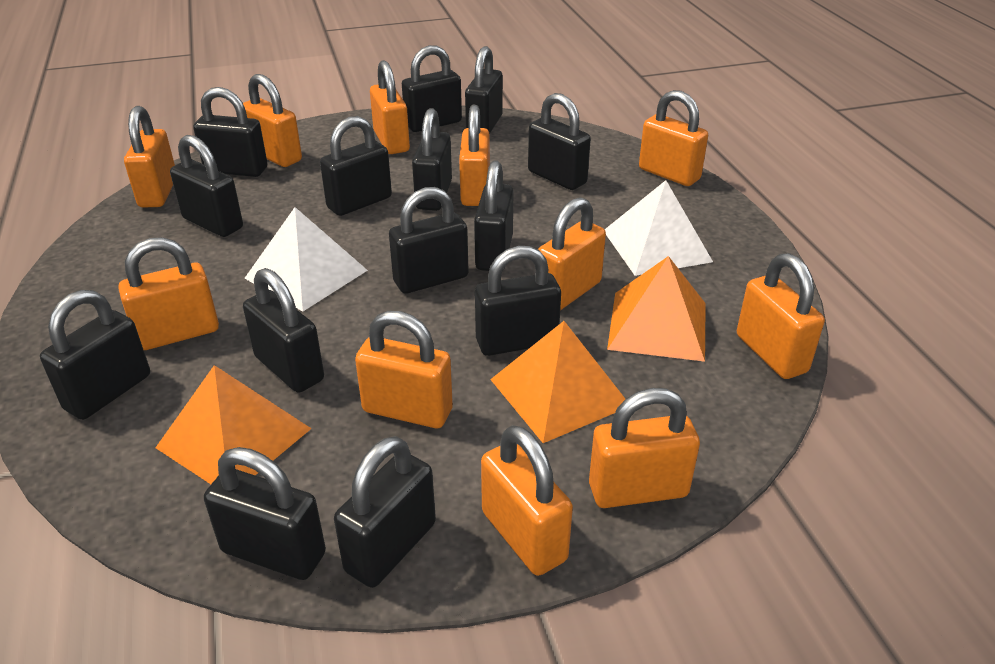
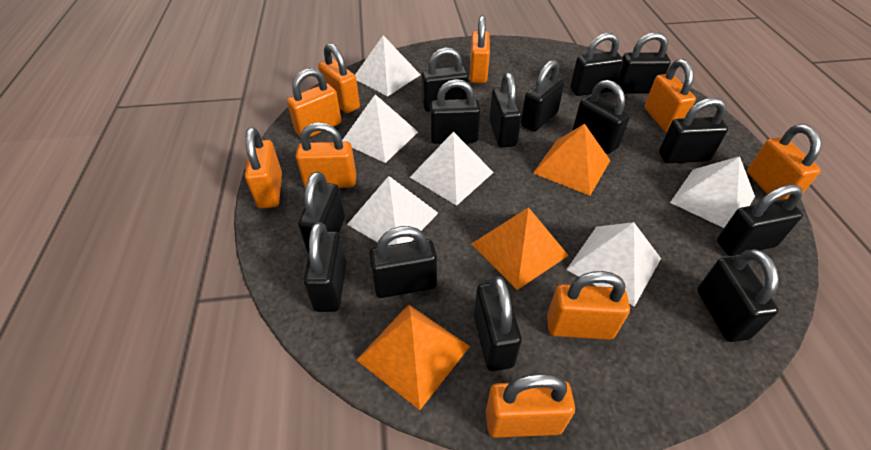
orange padlock: 11 -> 9
white pyramid: 2 -> 6

